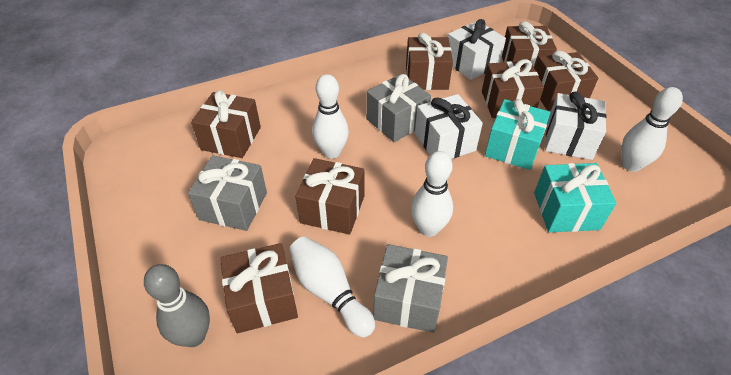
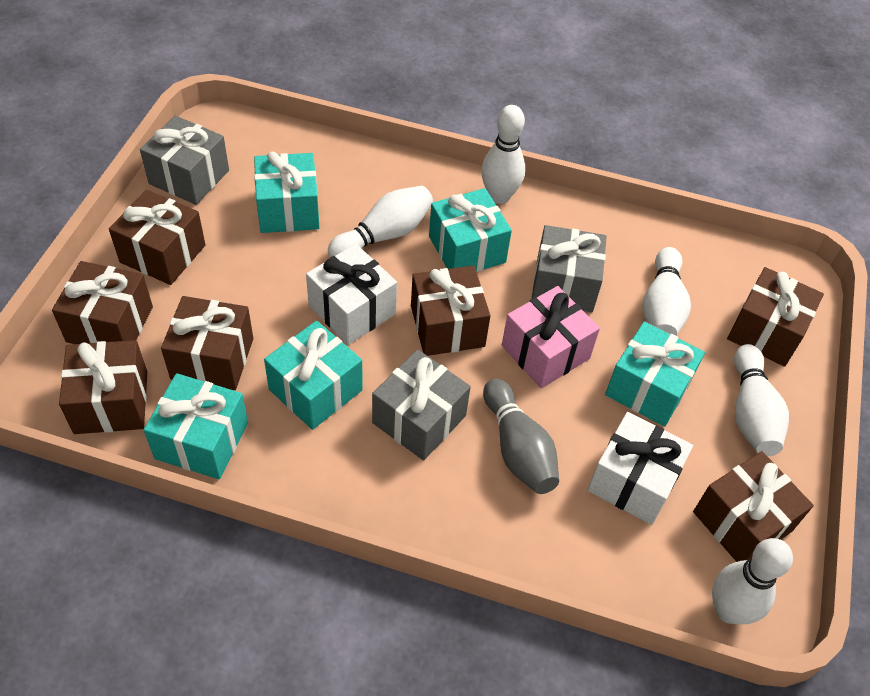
pink gift: 0 -> 1
turquoise gift: 2 -> 5
white bowling pin: 4 -> 5
white gift: 3 -> 2

